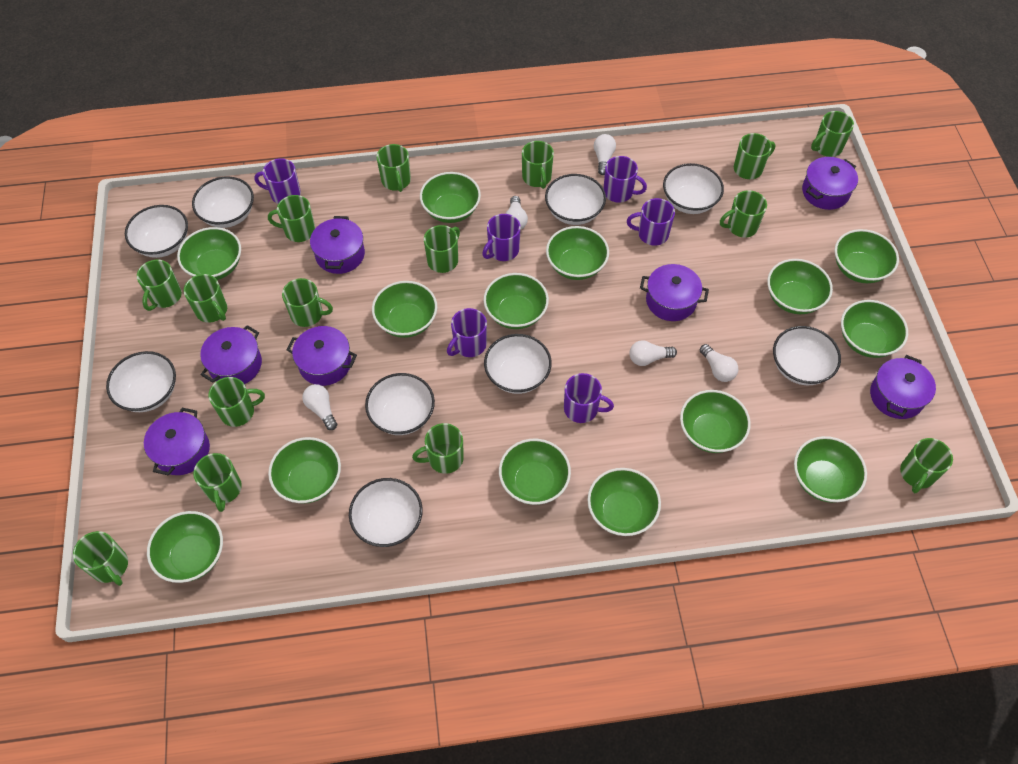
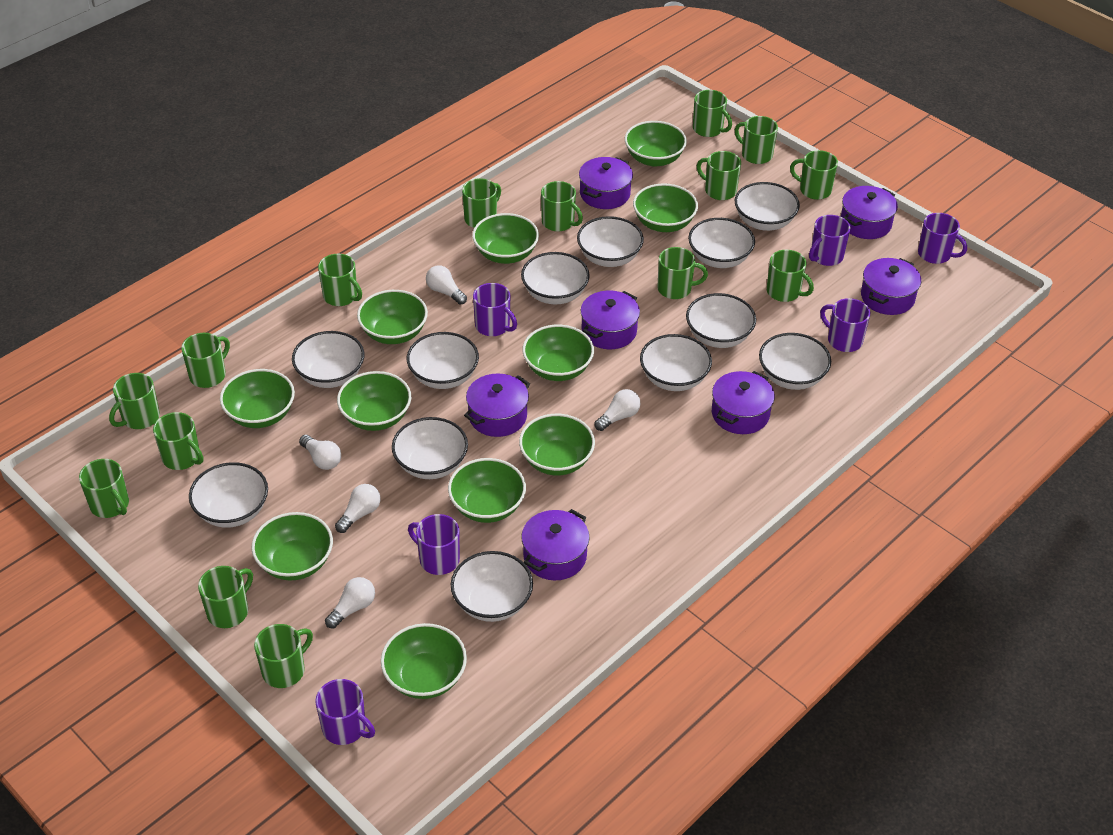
green bowl: 14 -> 11
white bowl: 9 -> 12

